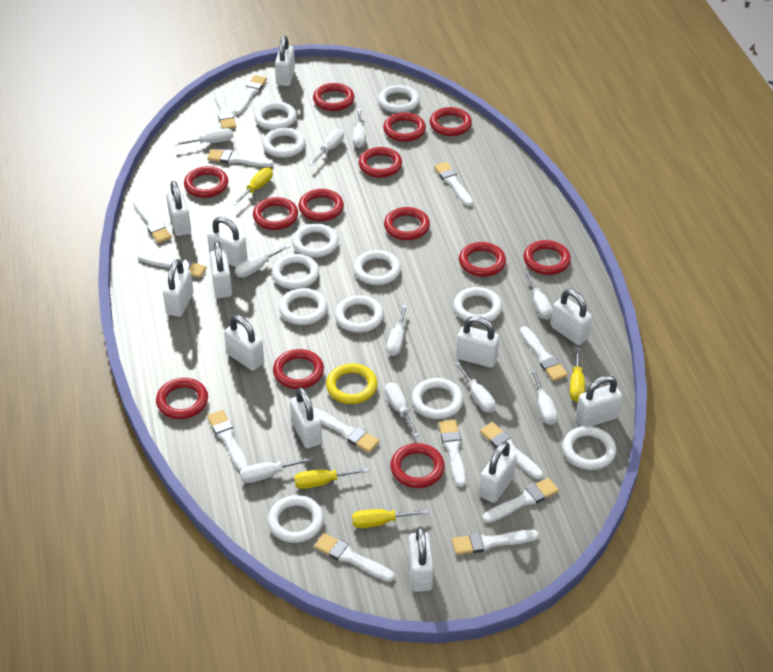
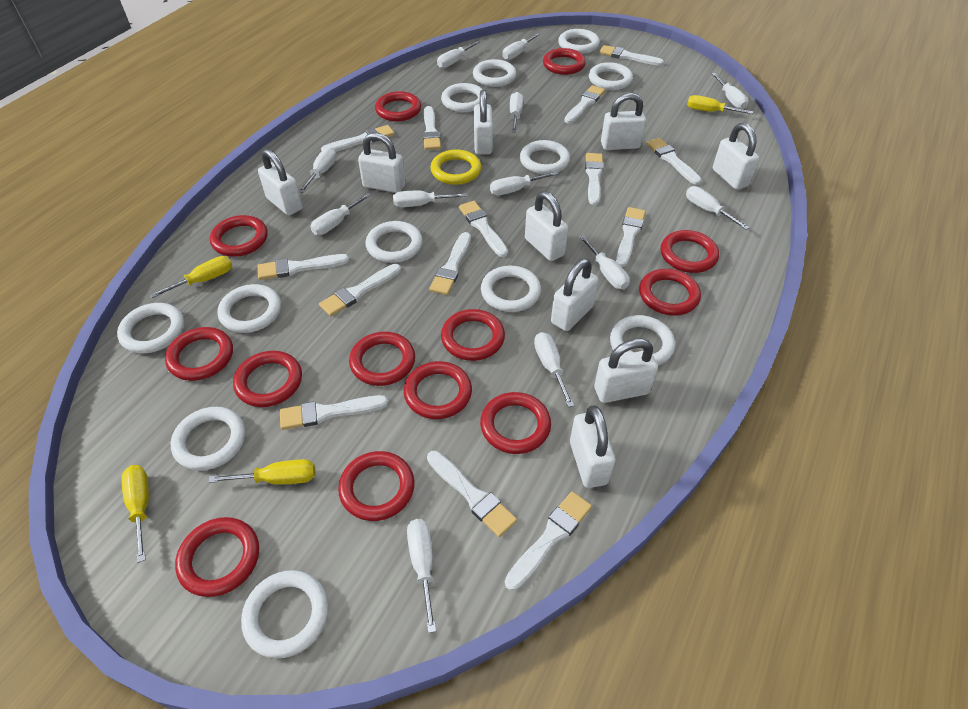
white padlock: 12 -> 9
white screwdriver: 10 -> 12

